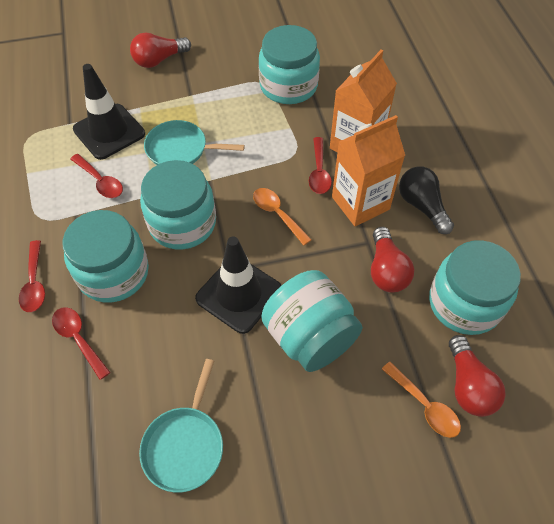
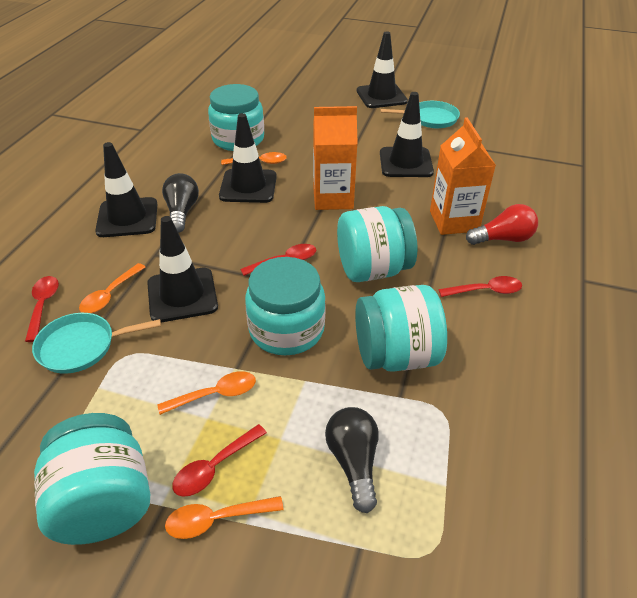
black light bulb: 1 -> 2
black traffic cone: 2 -> 5
orange spoon: 2 -> 4
red light bulb: 3 -> 1

